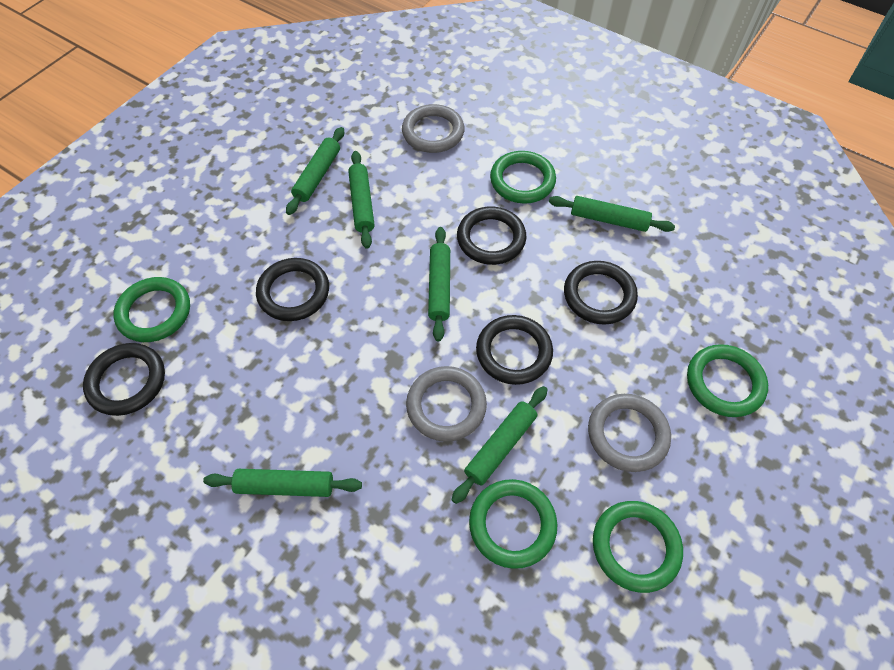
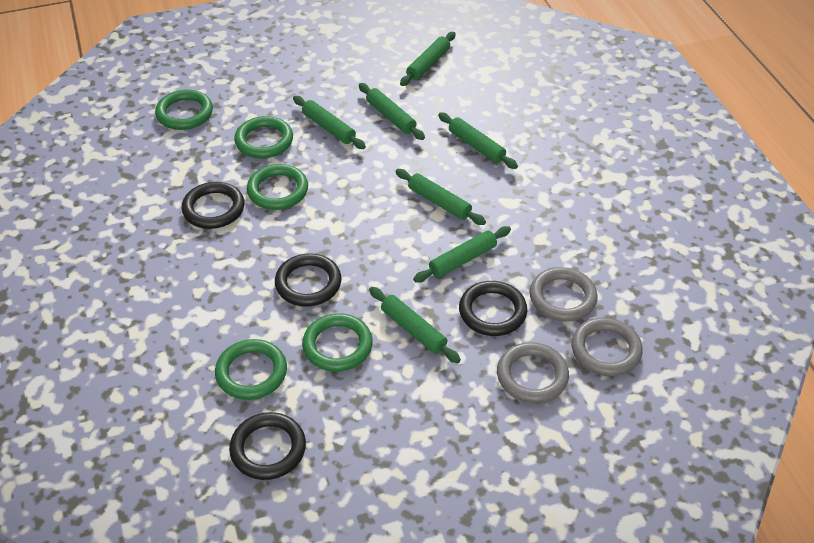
black ring: 5 -> 4
green rolling pin: 6 -> 7

